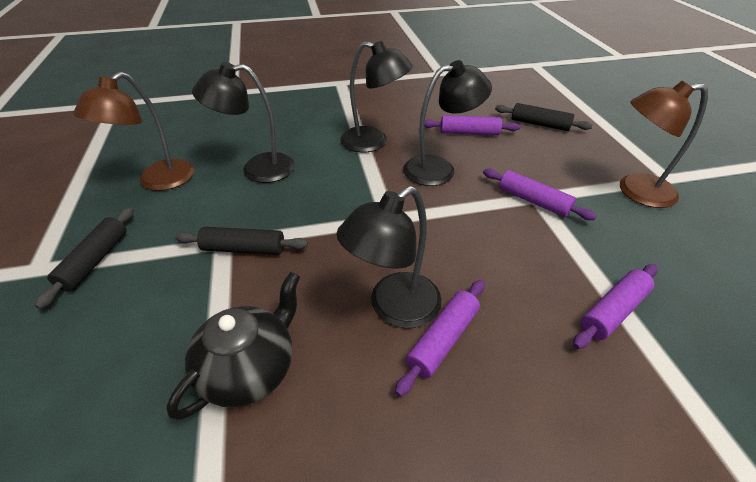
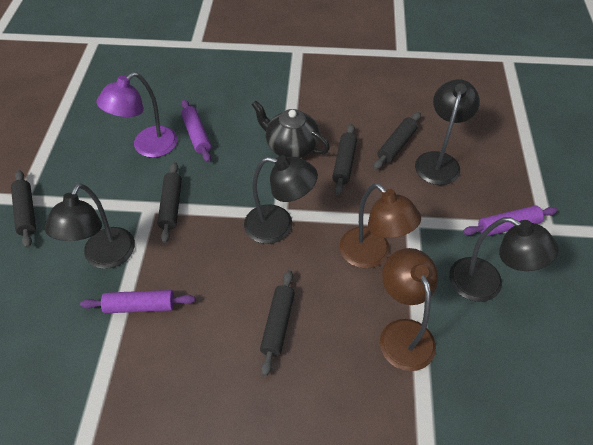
black rolling pin: 3 -> 5
purple lamp: 0 -> 1
purple rolling pin: 4 -> 3

